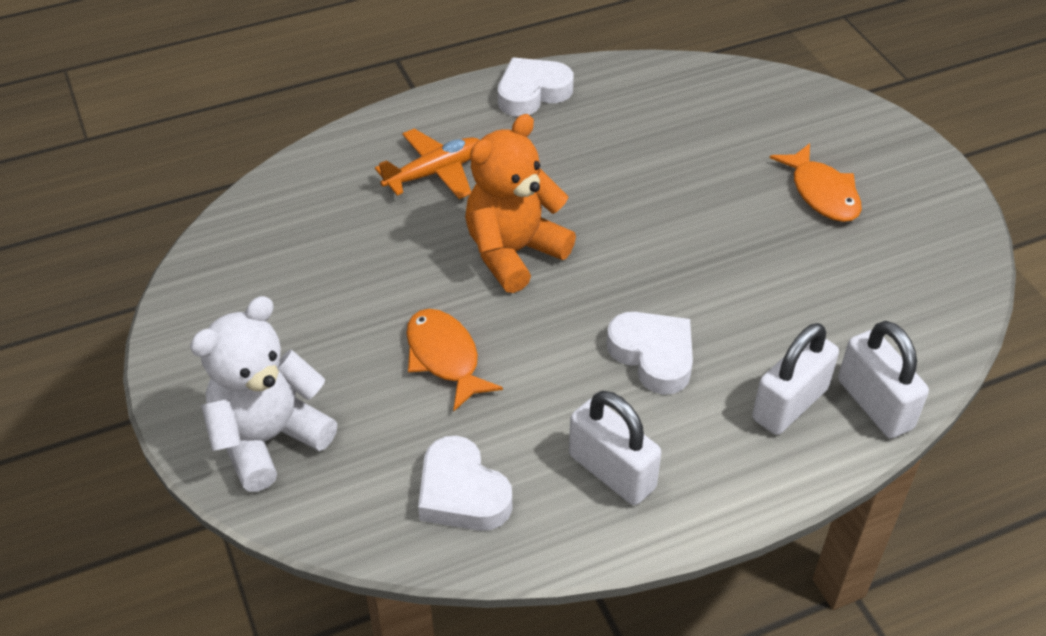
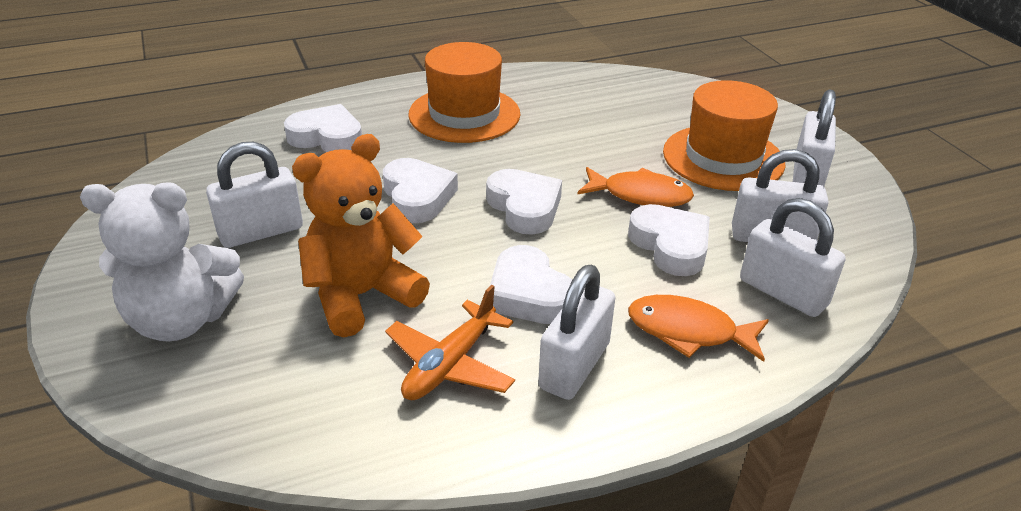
orange hat: 0 -> 2
white heart: 3 -> 5
white padlock: 3 -> 5

